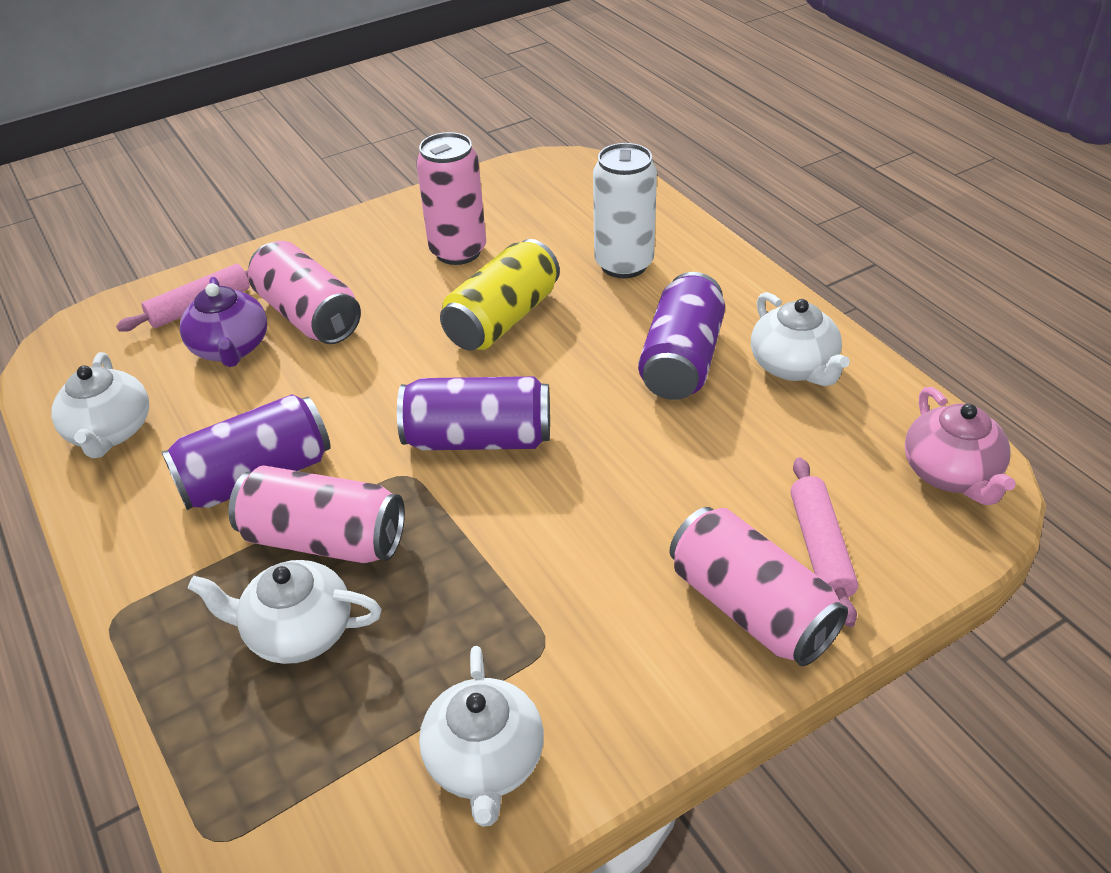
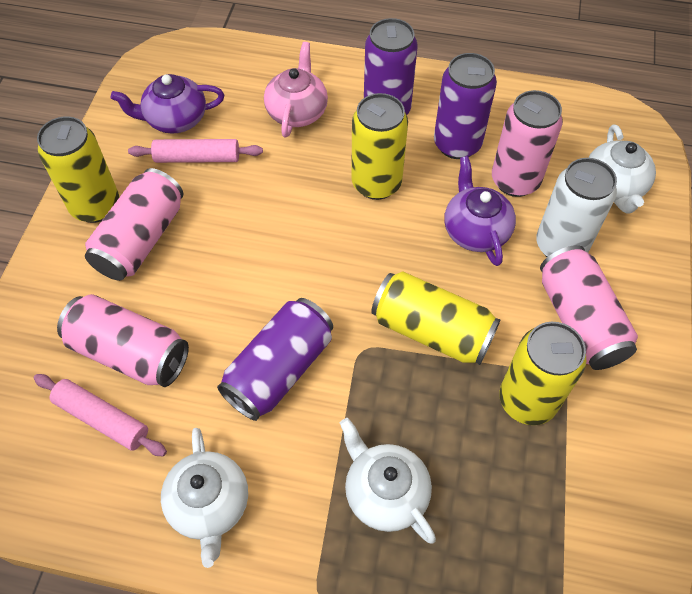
purple teapot: 1 -> 2
white teapot: 4 -> 3
yellow can: 1 -> 4

